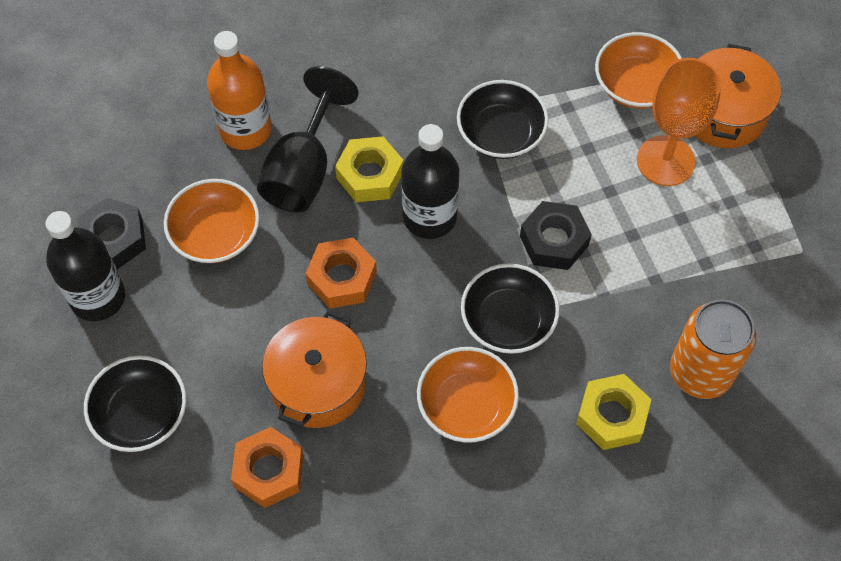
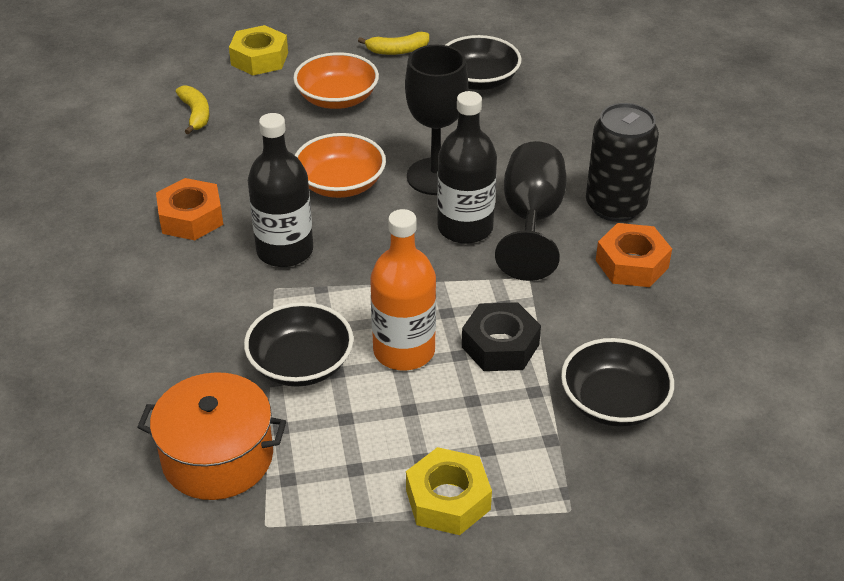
black can: 0 -> 1
black goblet: 1 -> 2
black nut: 2 -> 1
orange bowl: 3 -> 2
orange can: 1 -> 0
orange goblet: 1 -> 0
orange pot: 2 -> 1
yellow banana: 0 -> 2

